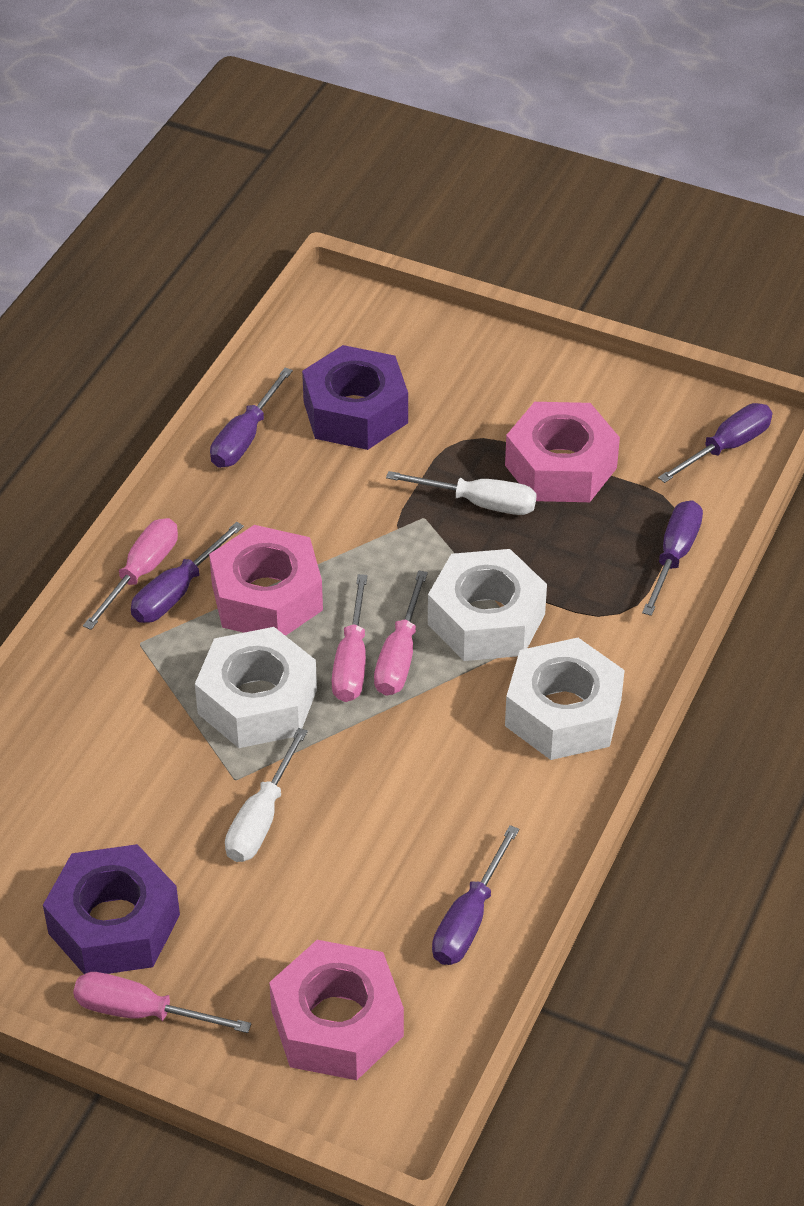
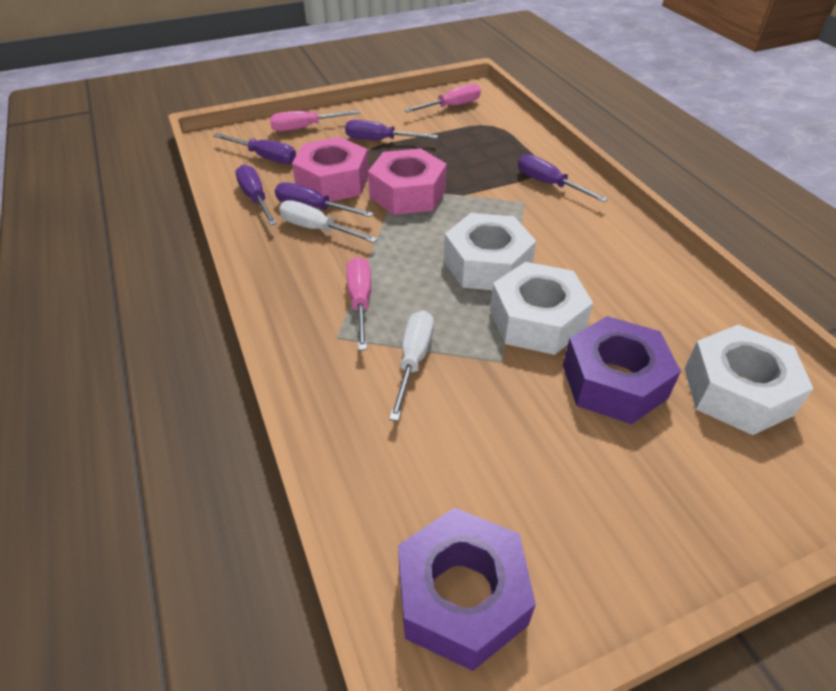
pink nut: 3 -> 2
pink screwdriver: 4 -> 3

